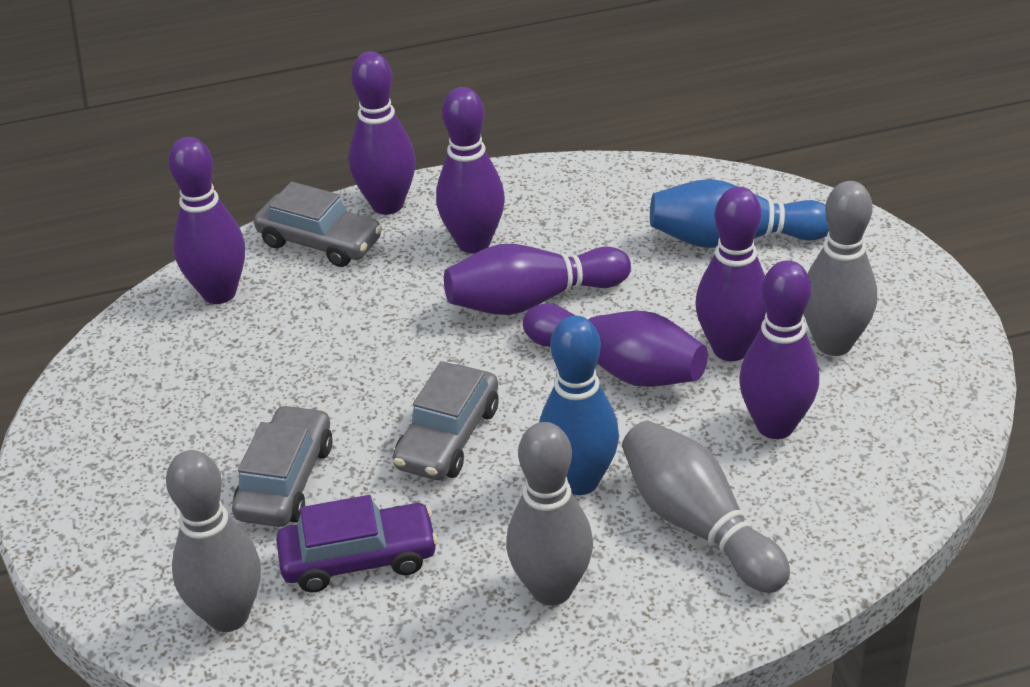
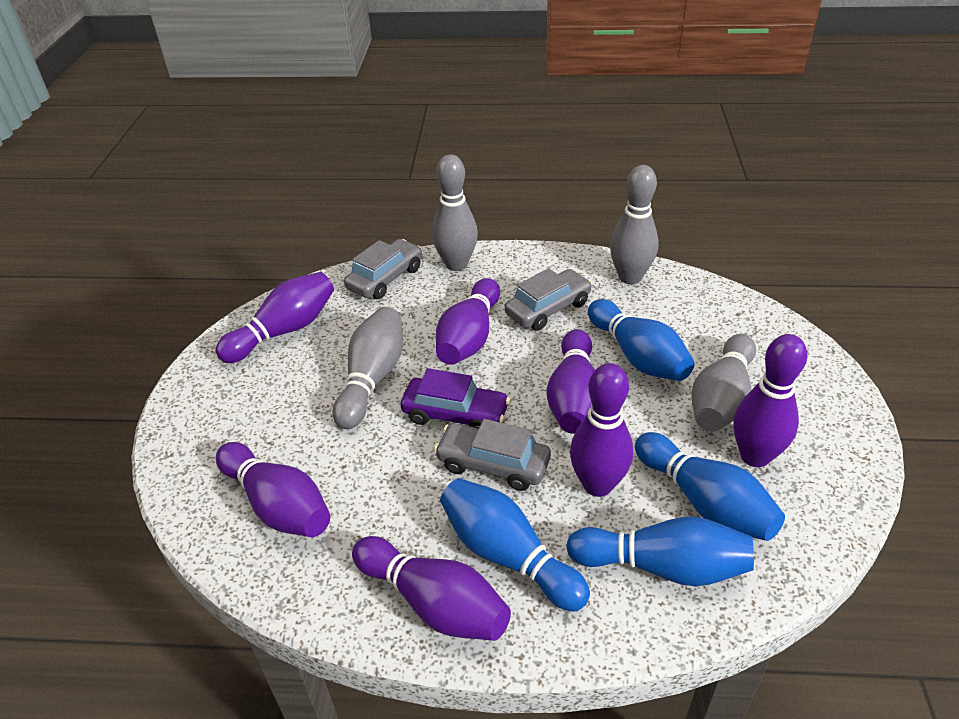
blue bowling pin: 2 -> 4

